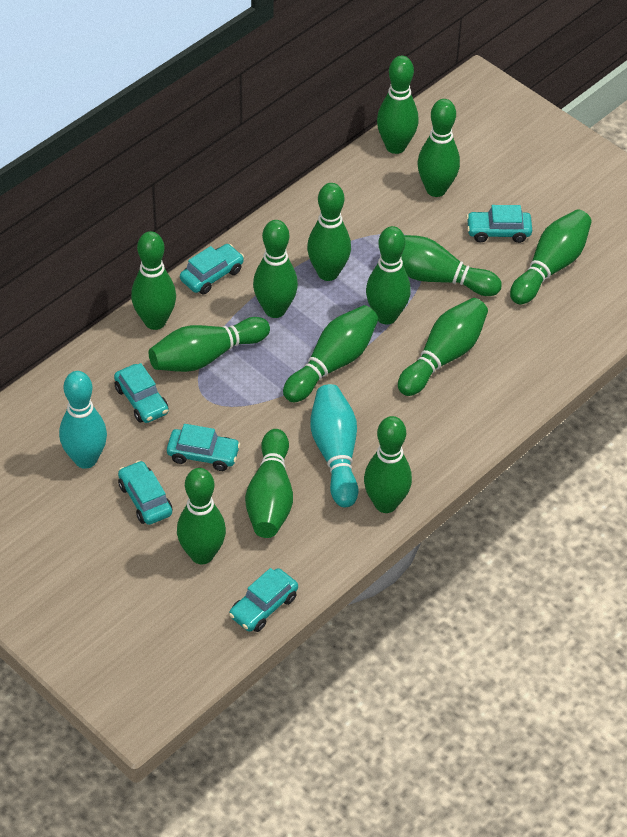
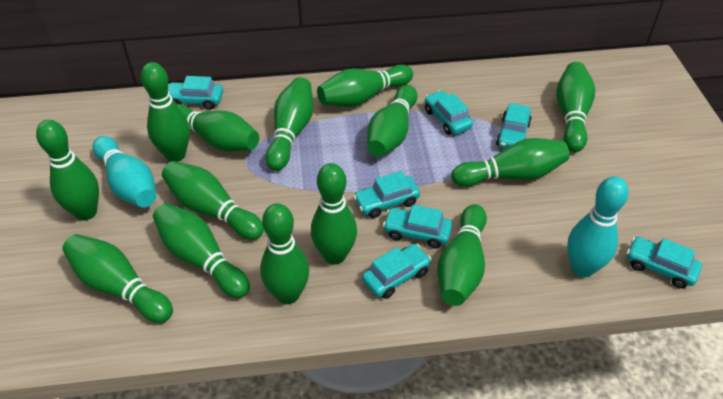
turquoise car: 6 -> 7

